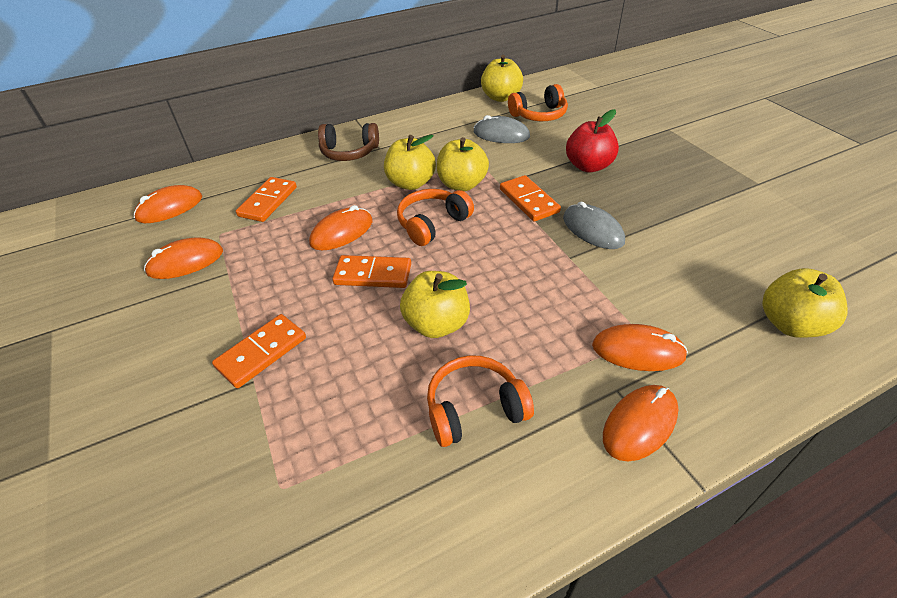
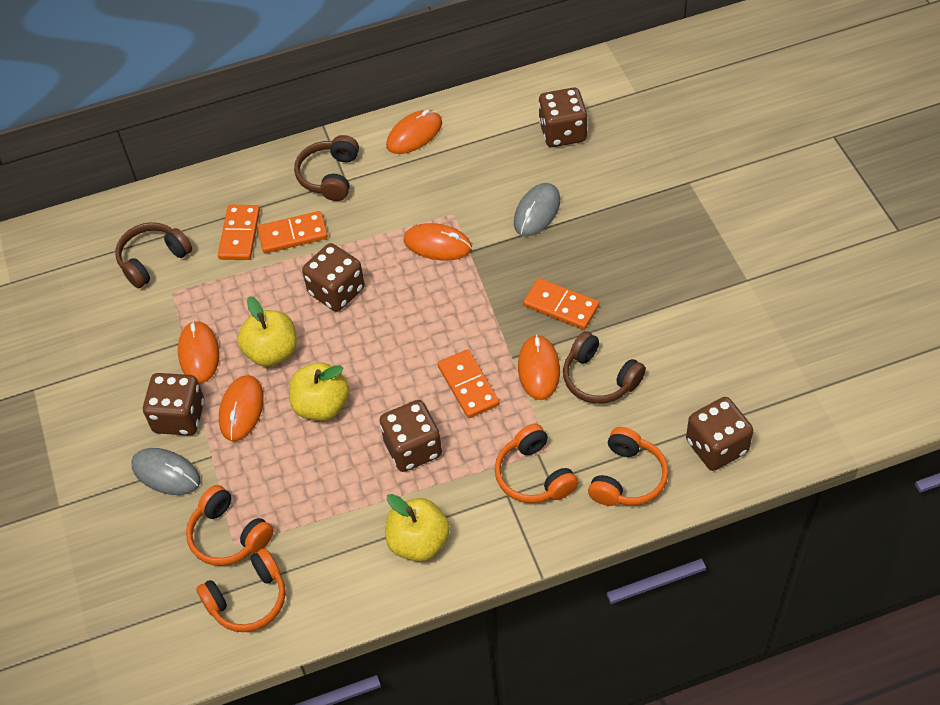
brown dice: 0 -> 5
brown headphones: 1 -> 3
orange headphones: 3 -> 4
red apple: 1 -> 0
yellow apple: 5 -> 3

